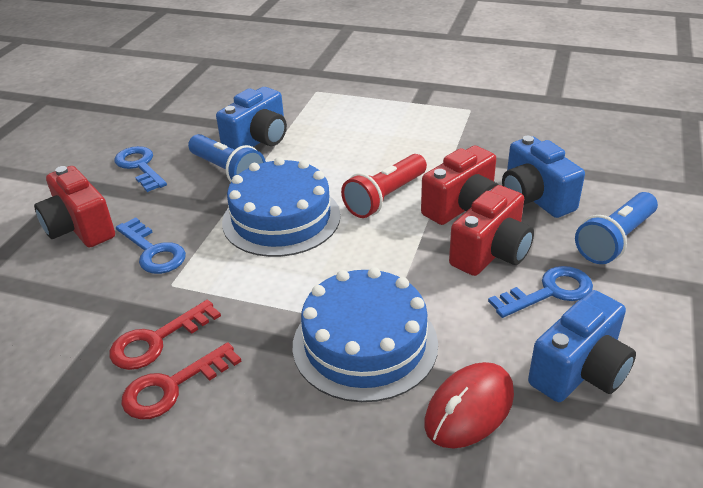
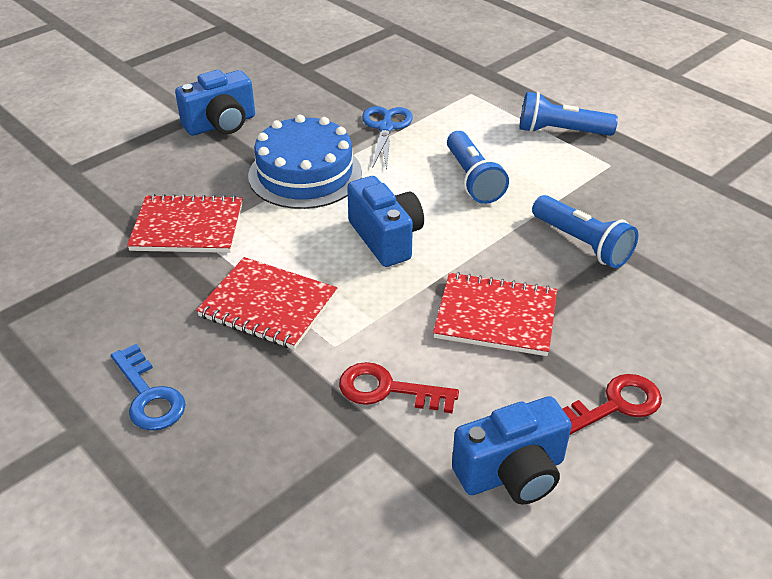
blue cake: 2 -> 1
blue flashlight: 2 -> 3
blue key: 3 -> 1
blue scissors: 0 -> 1
red camera: 3 -> 0
red flashlight: 1 -> 0
red mouse: 1 -> 0
red notebook: 0 -> 3

